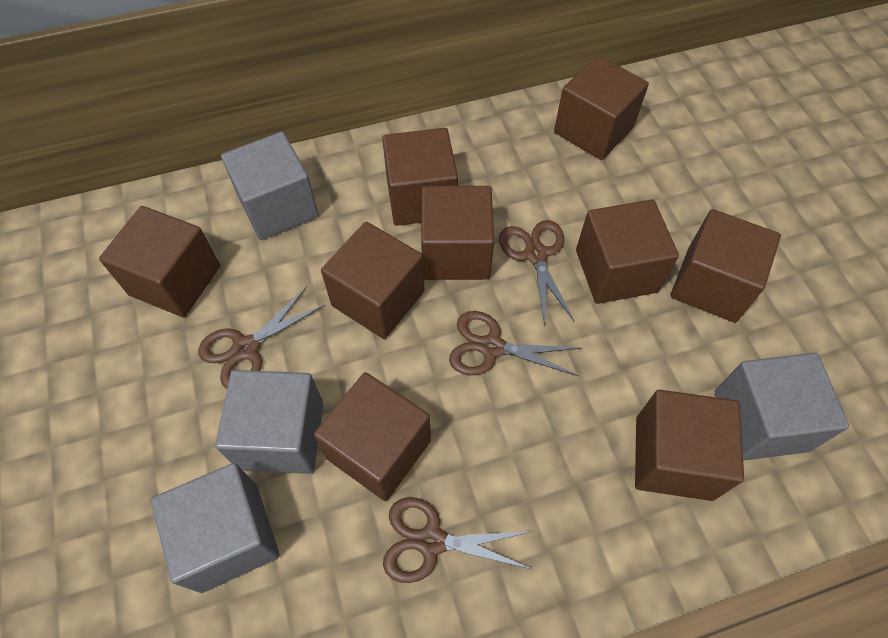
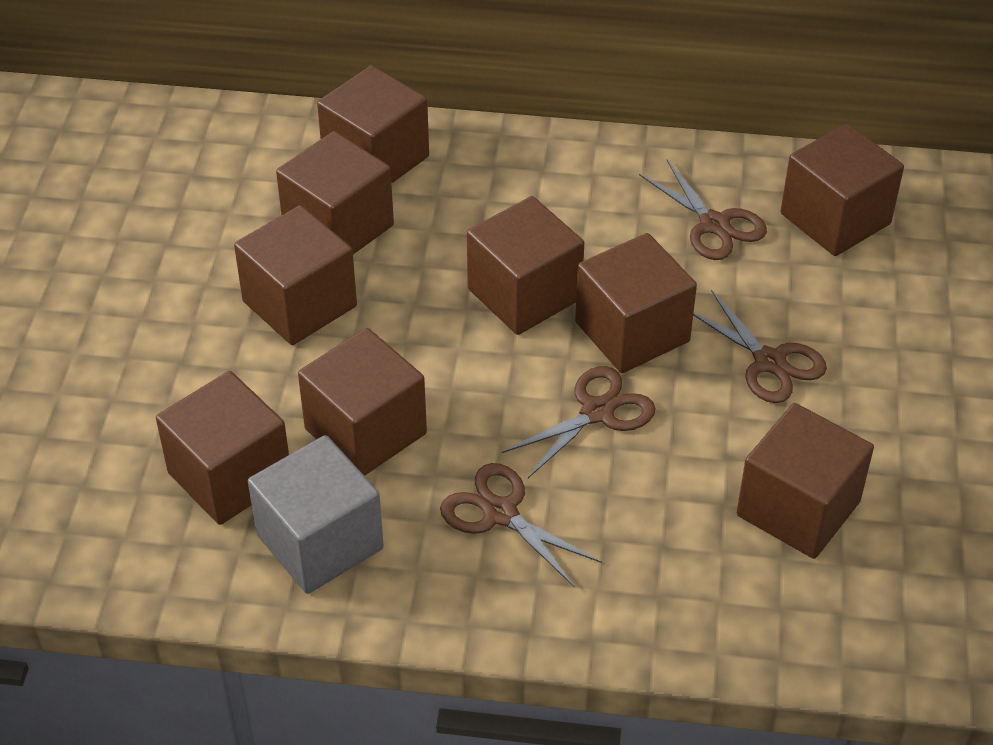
grey cube: 4 -> 1

